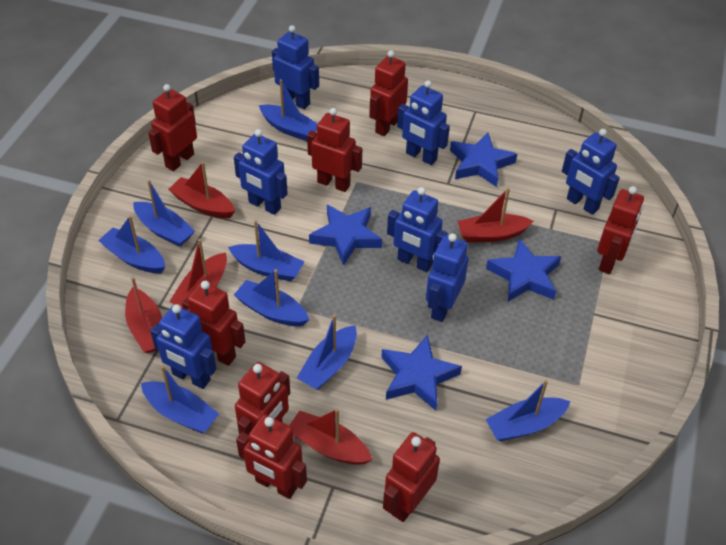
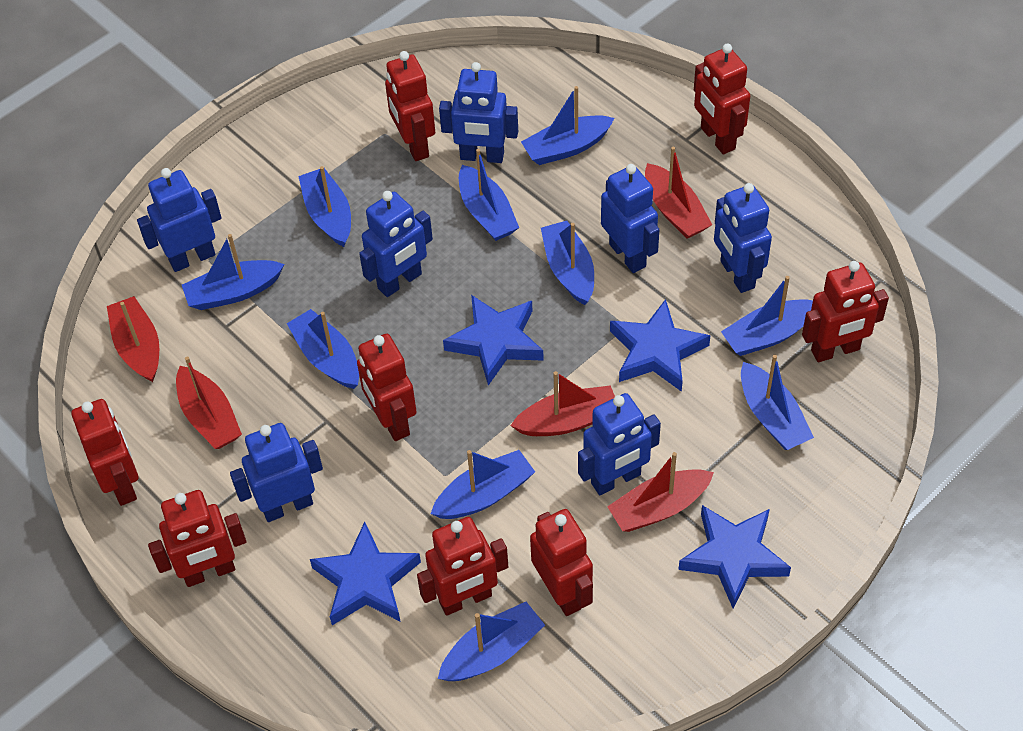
blue boat: 8 -> 10

